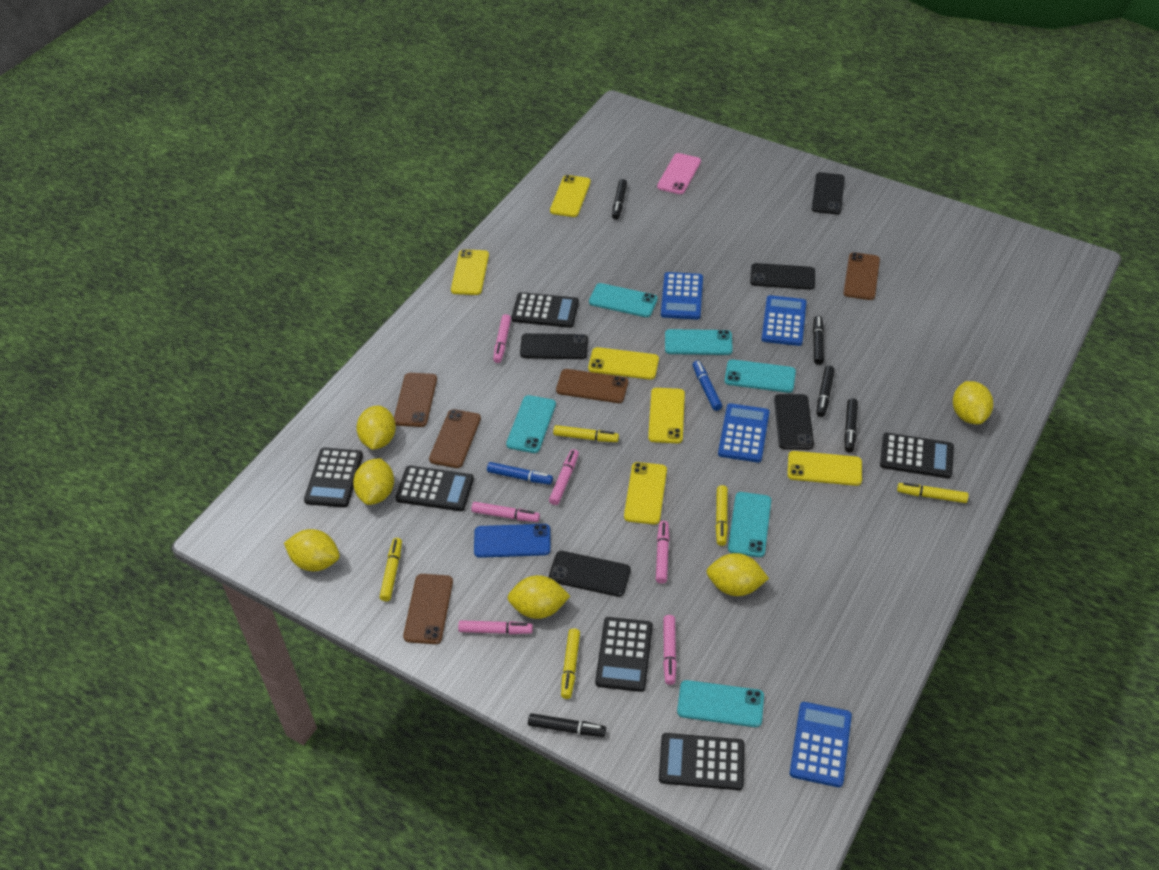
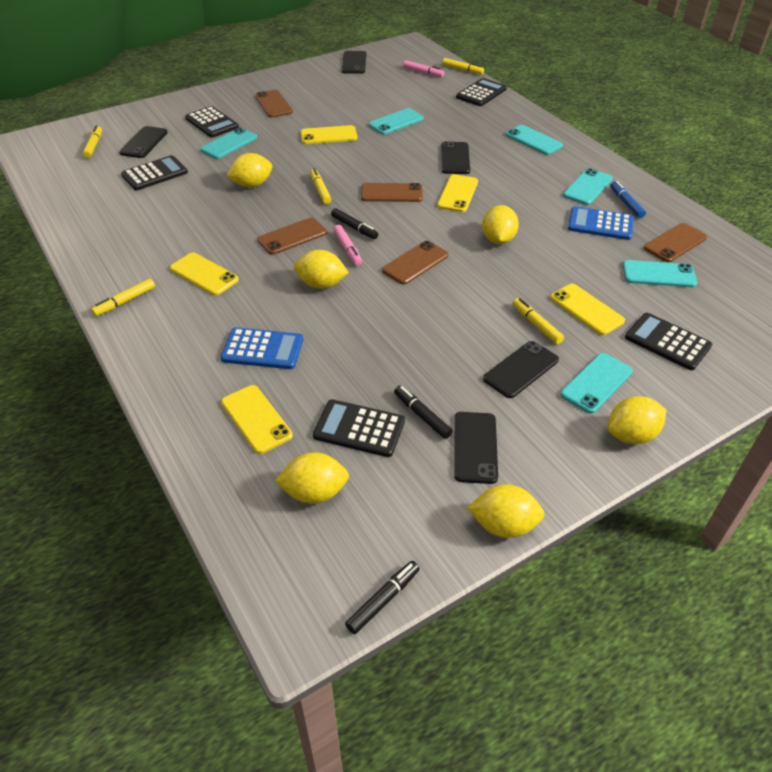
black calculator: 6 -> 5
black marker: 5 -> 3
blue calculator: 4 -> 2
blue marker: 2 -> 1
blue phone: 1 -> 0
pink marker: 6 -> 2
pink phone: 1 -> 0
yellow phone: 6 -> 5

